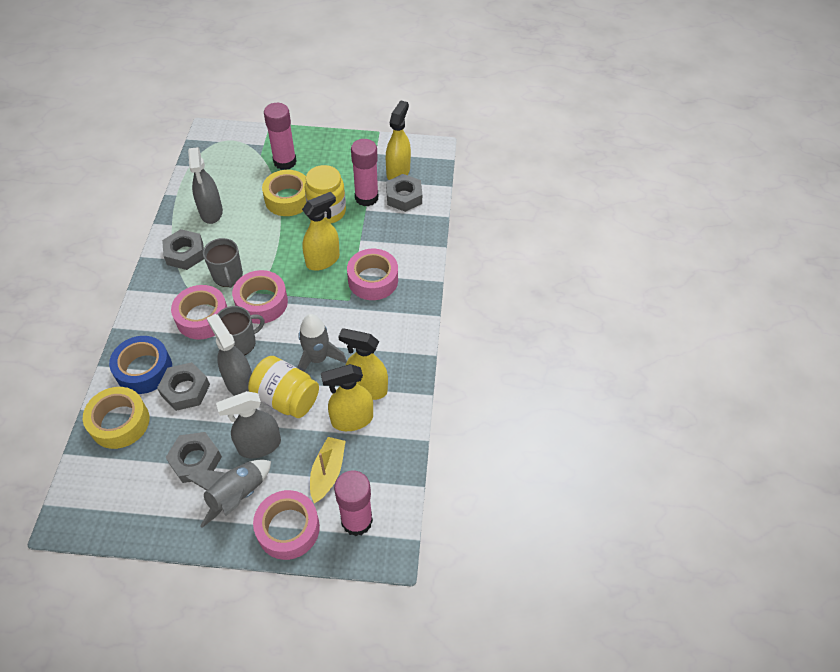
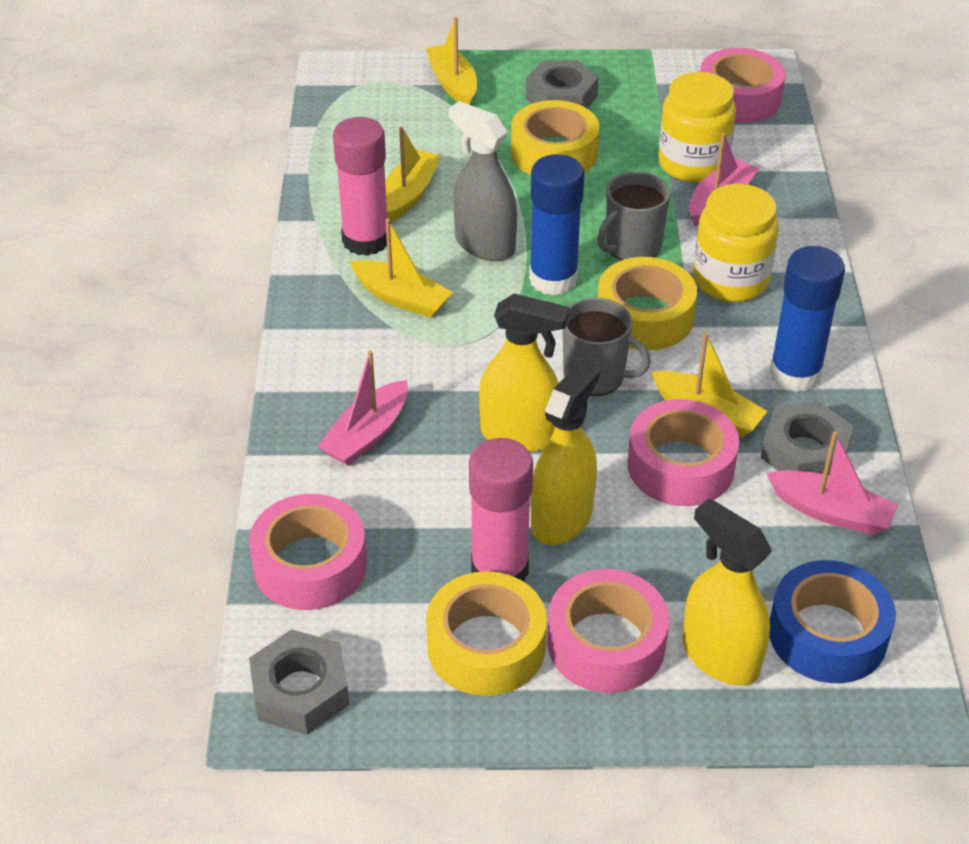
blue glue stick: 0 -> 2
grey nut: 4 -> 3
grey rocket: 2 -> 0
grey spray bottle: 3 -> 1
pink boat: 0 -> 3
pink glue stick: 3 -> 2
yellow boat: 1 -> 4
yellow spray bottle: 4 -> 3
yellow tape: 2 -> 3

